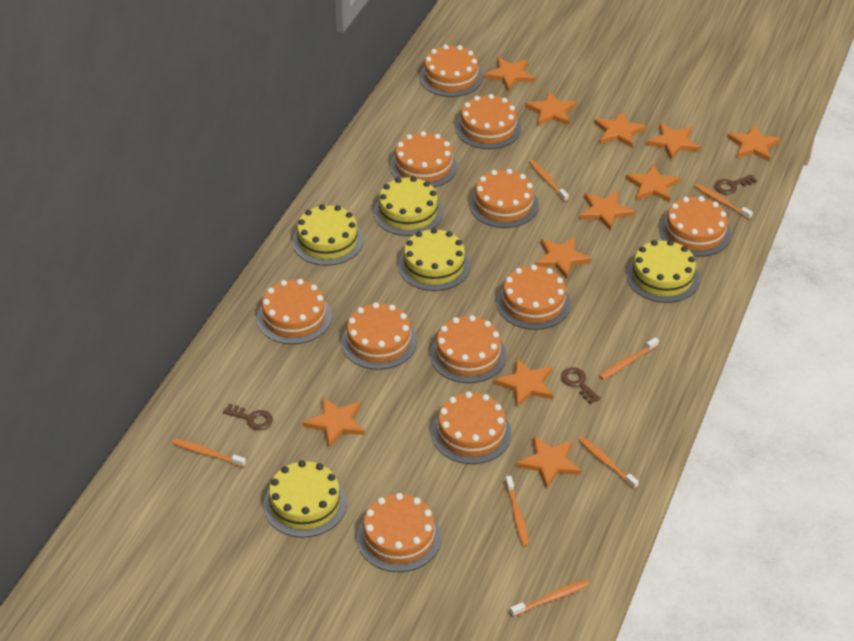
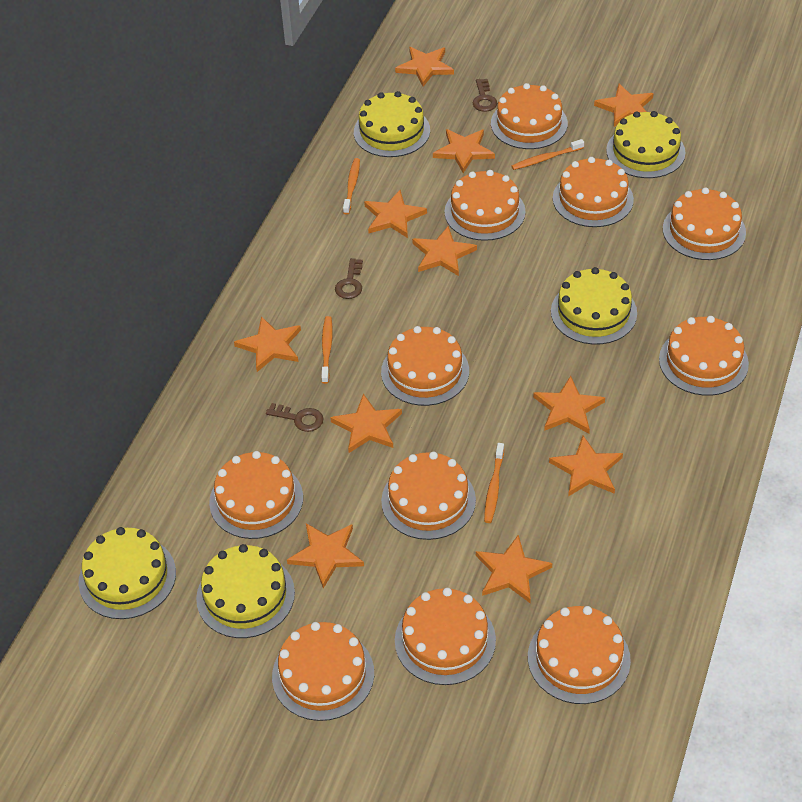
orange toothbrush: 7 -> 4

